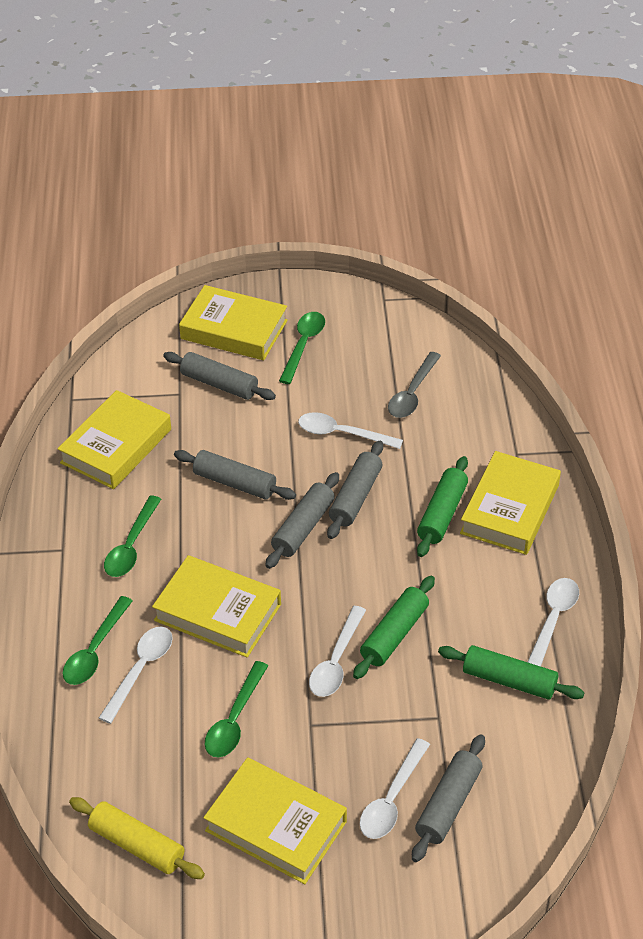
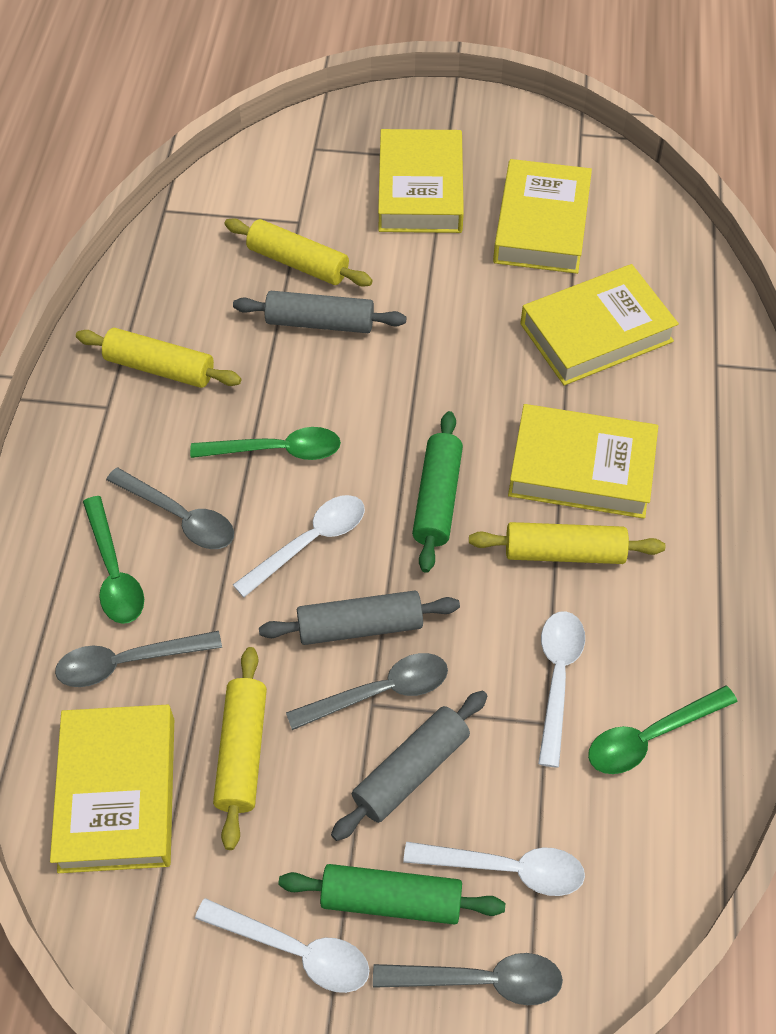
green rolling pin: 3 -> 2
green spoon: 4 -> 3
grey rolling pin: 5 -> 3
grey spoon: 1 -> 4
white spoon: 5 -> 4
yellow rolling pin: 1 -> 4

